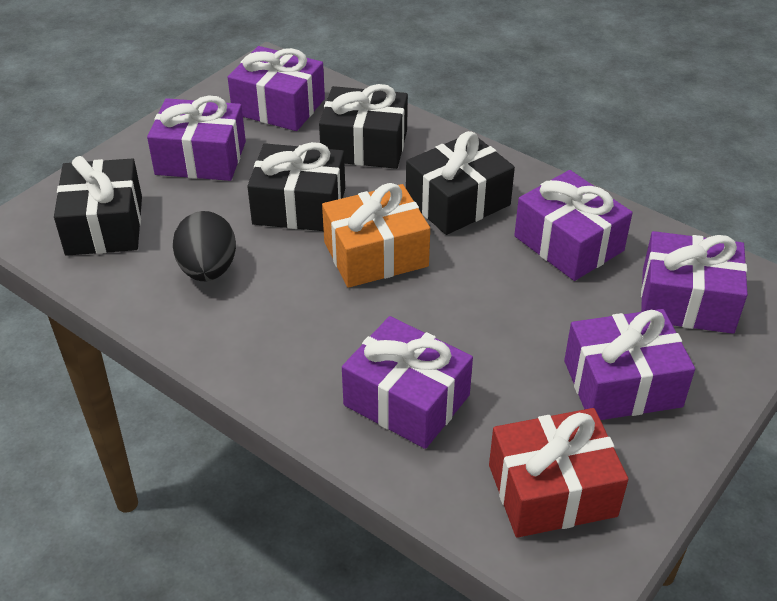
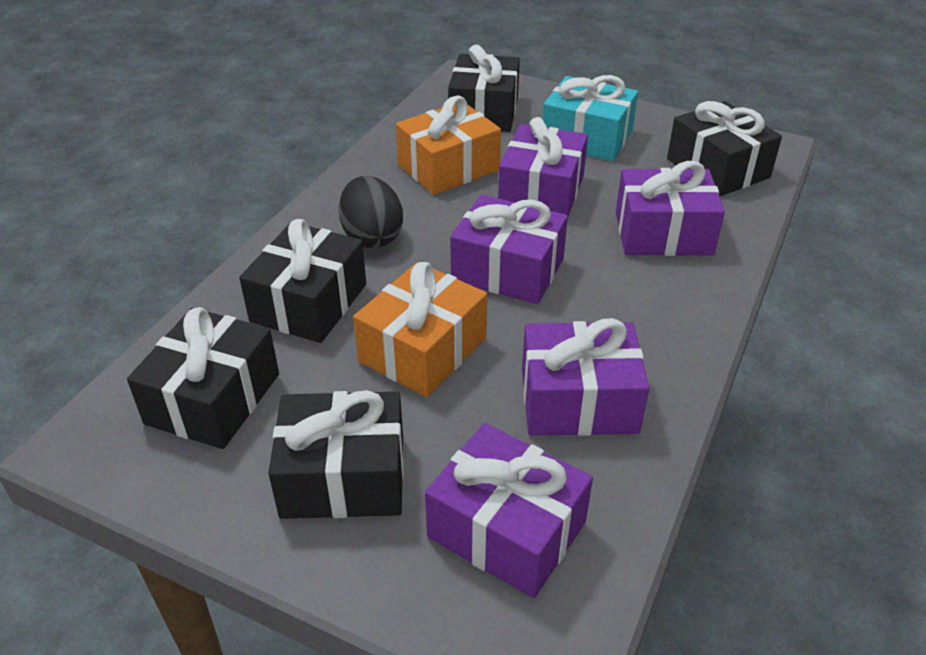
black gift: 4 -> 5
orange gift: 1 -> 2
purple gift: 6 -> 5
red gift: 1 -> 0
turquoise gift: 0 -> 1

